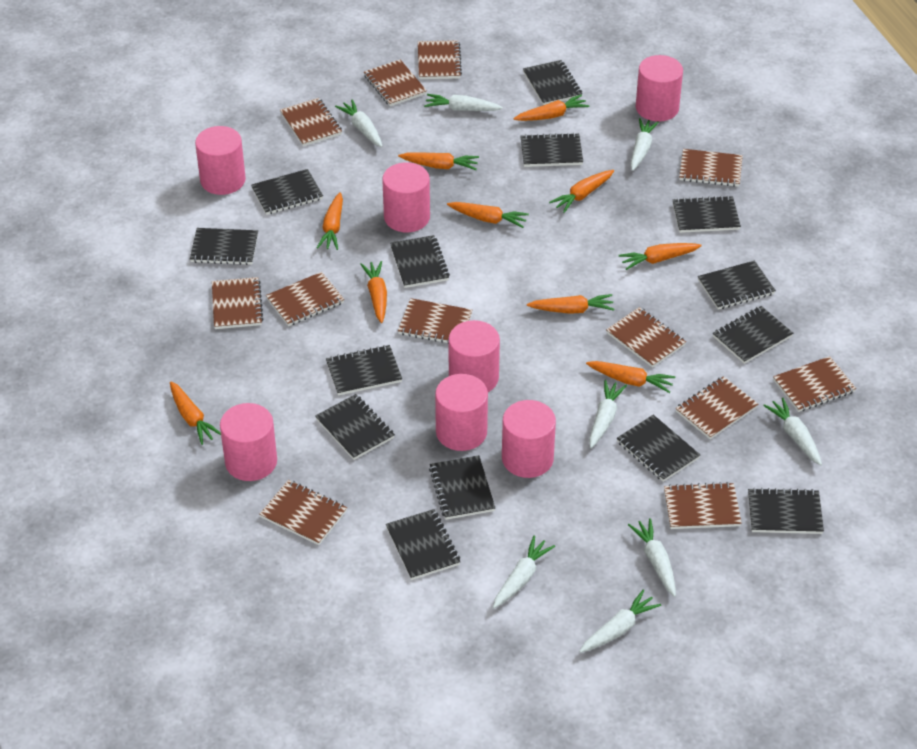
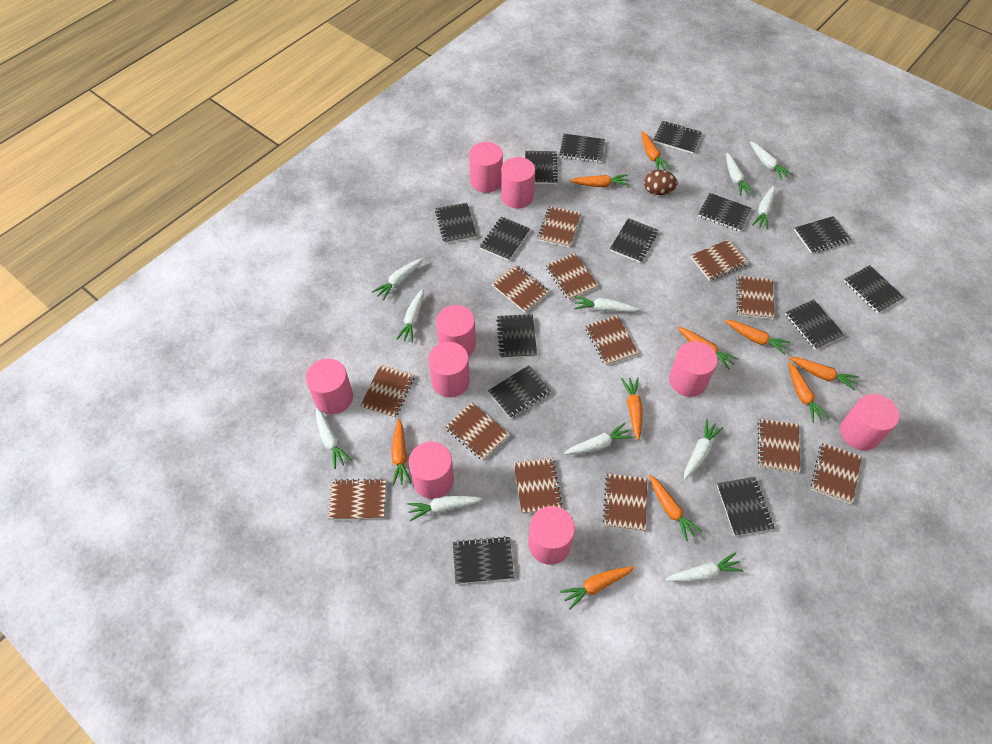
brown egg: 0 -> 1
brown notebook: 12 -> 13
pink cylinder: 7 -> 9
white carrot: 8 -> 11

